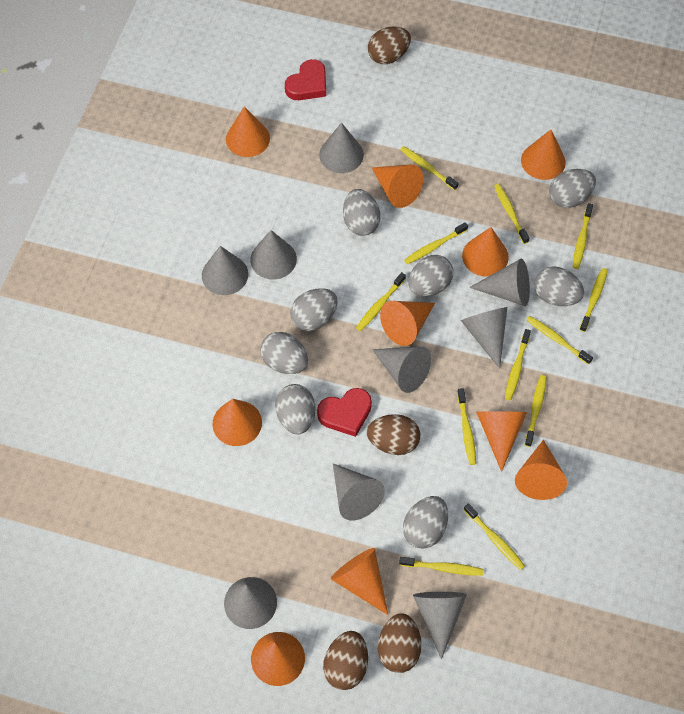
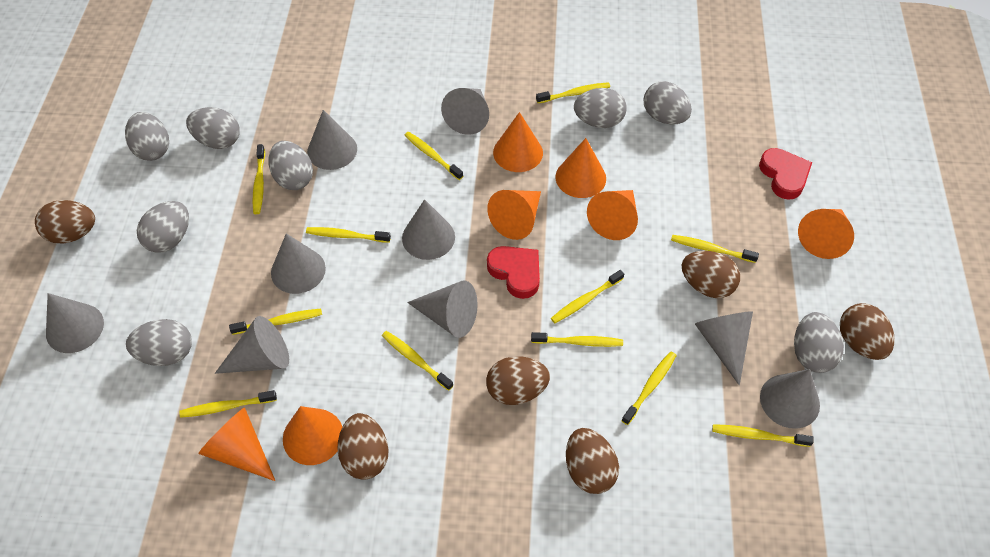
brown egg: 4 -> 6
orange cone: 10 -> 7

